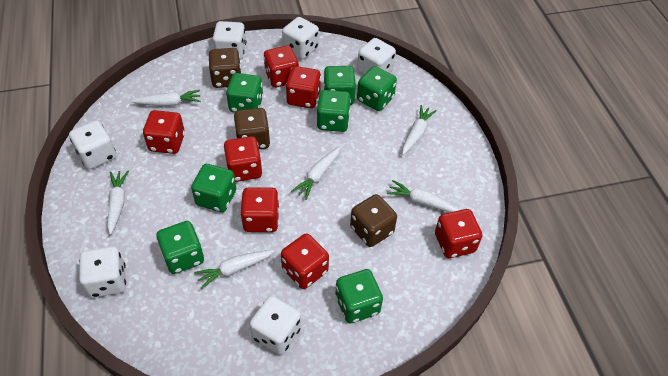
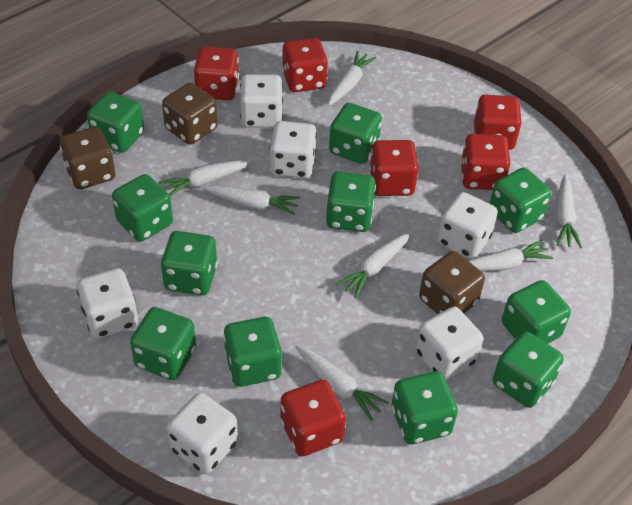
green dice: 7 -> 11
red dice: 7 -> 6
white carrot: 6 -> 7

